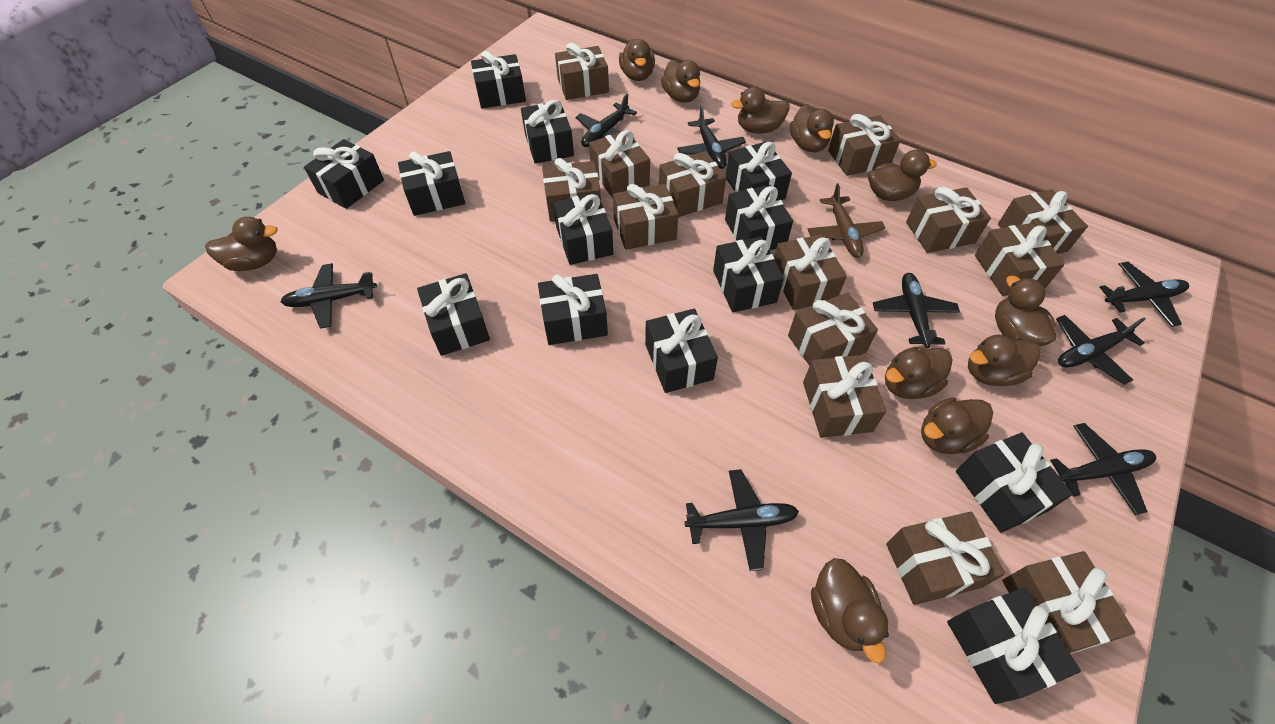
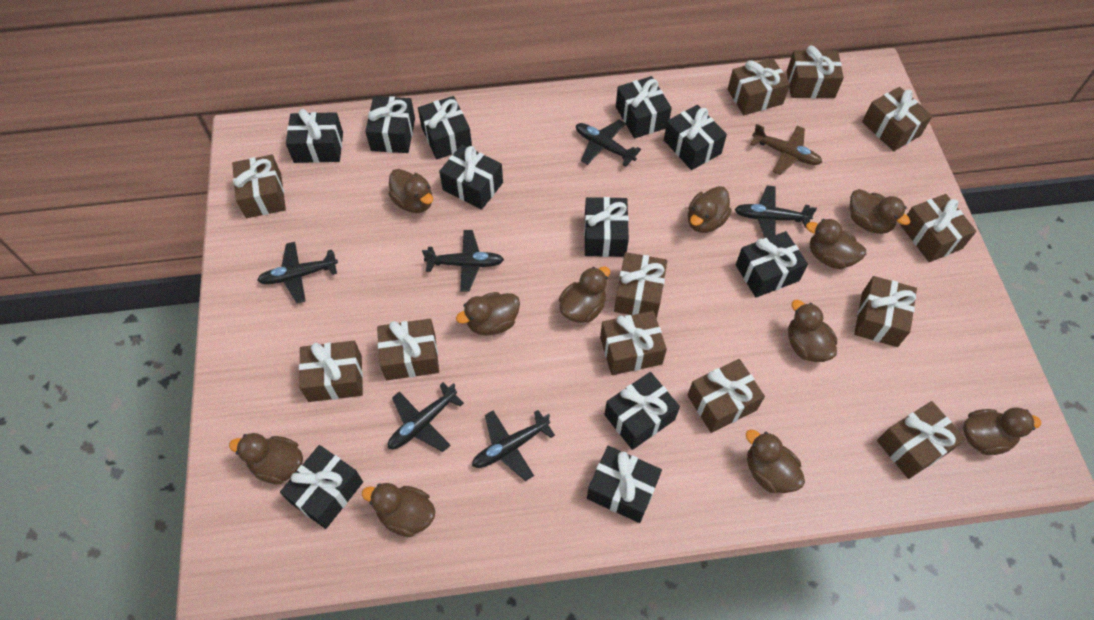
black gift: 13 -> 11
black plane: 8 -> 6
brown gift: 14 -> 12

